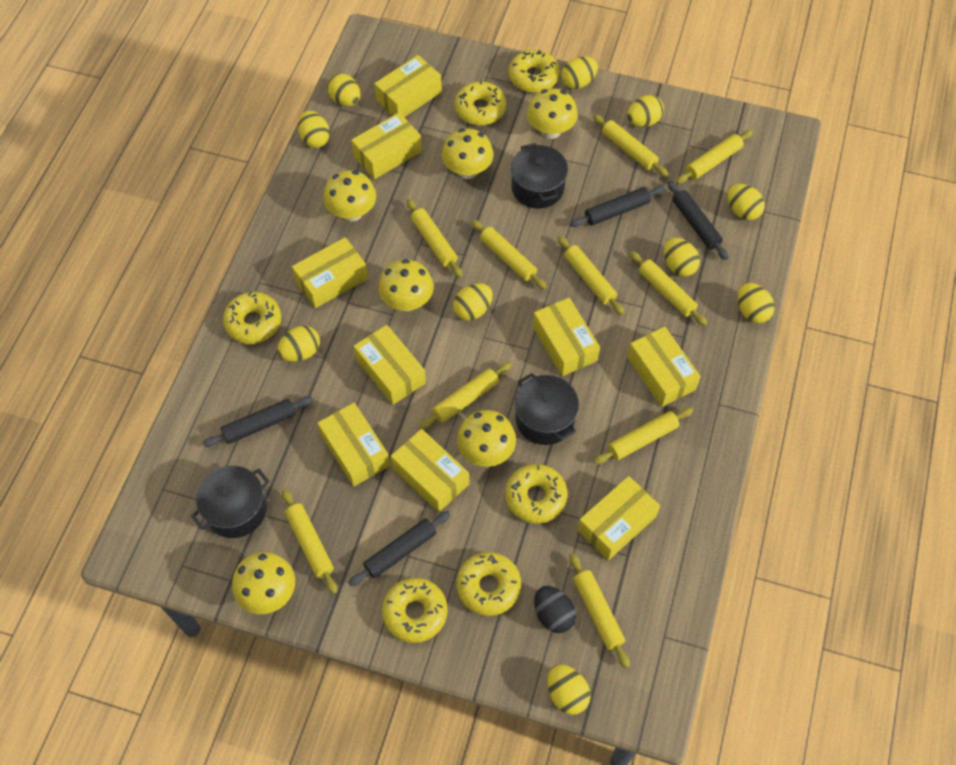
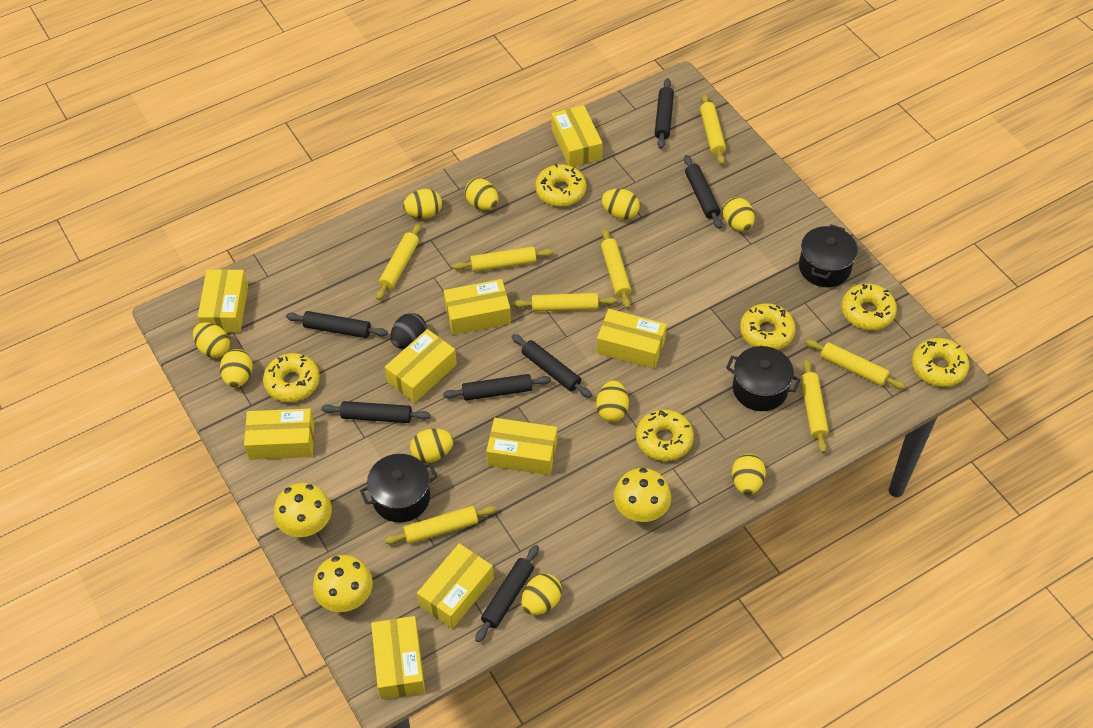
black rolling pin: 4 -> 7
yellow mushroom: 6 -> 3
yellow rolling pin: 10 -> 8

